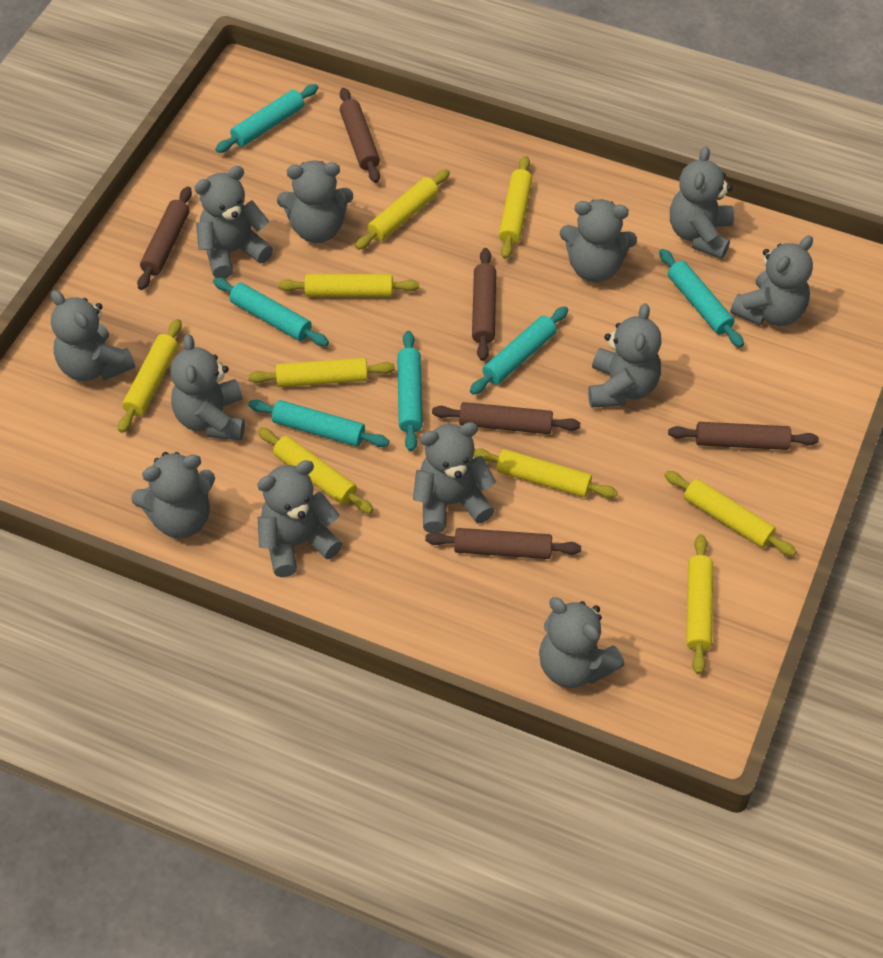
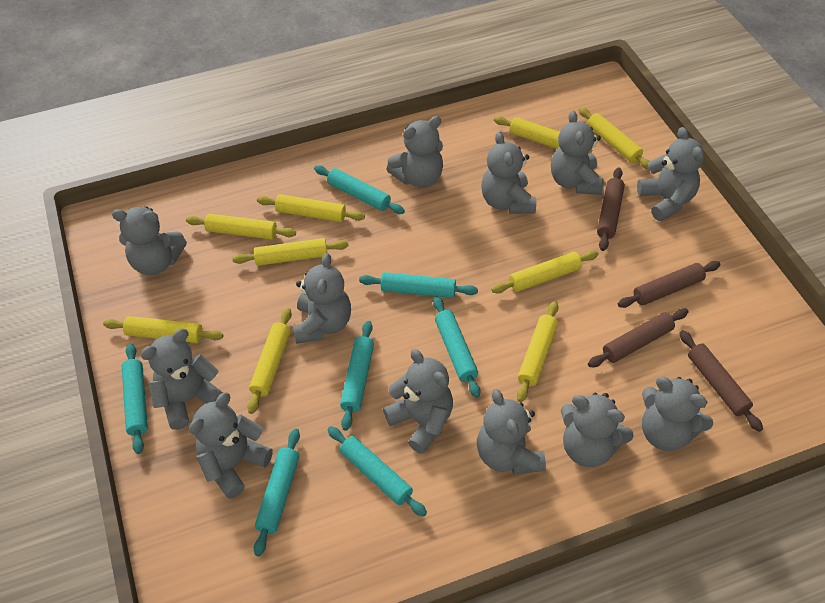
brown rolling pin: 6 -> 4
turquoise rolling pin: 6 -> 7

